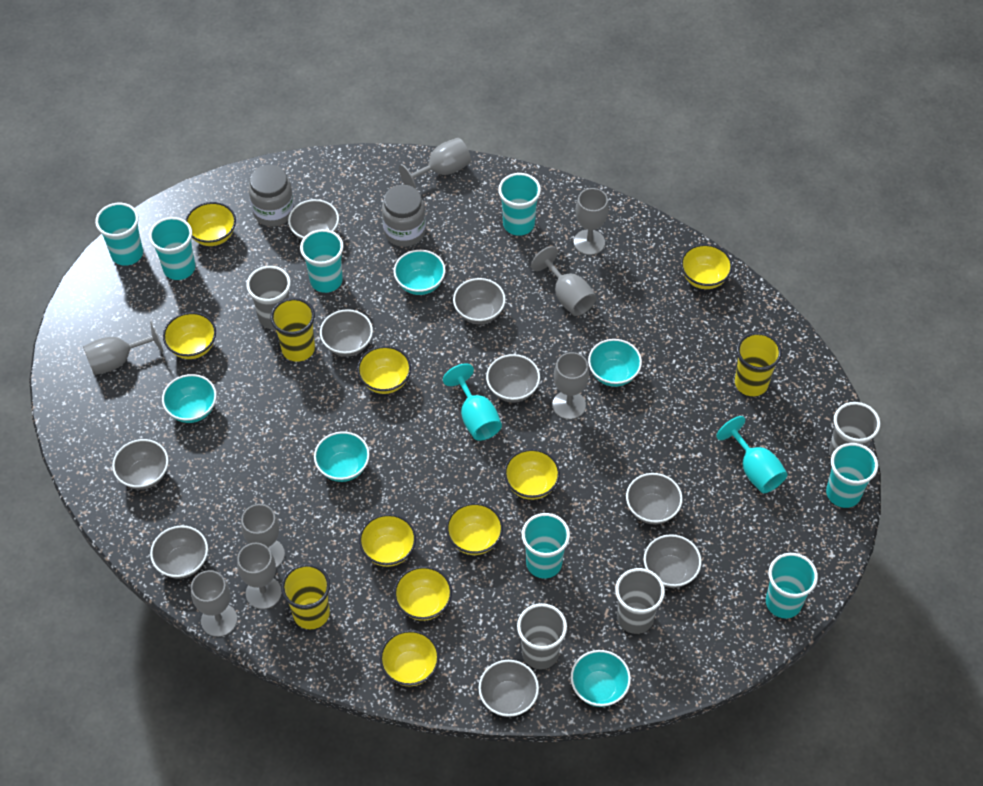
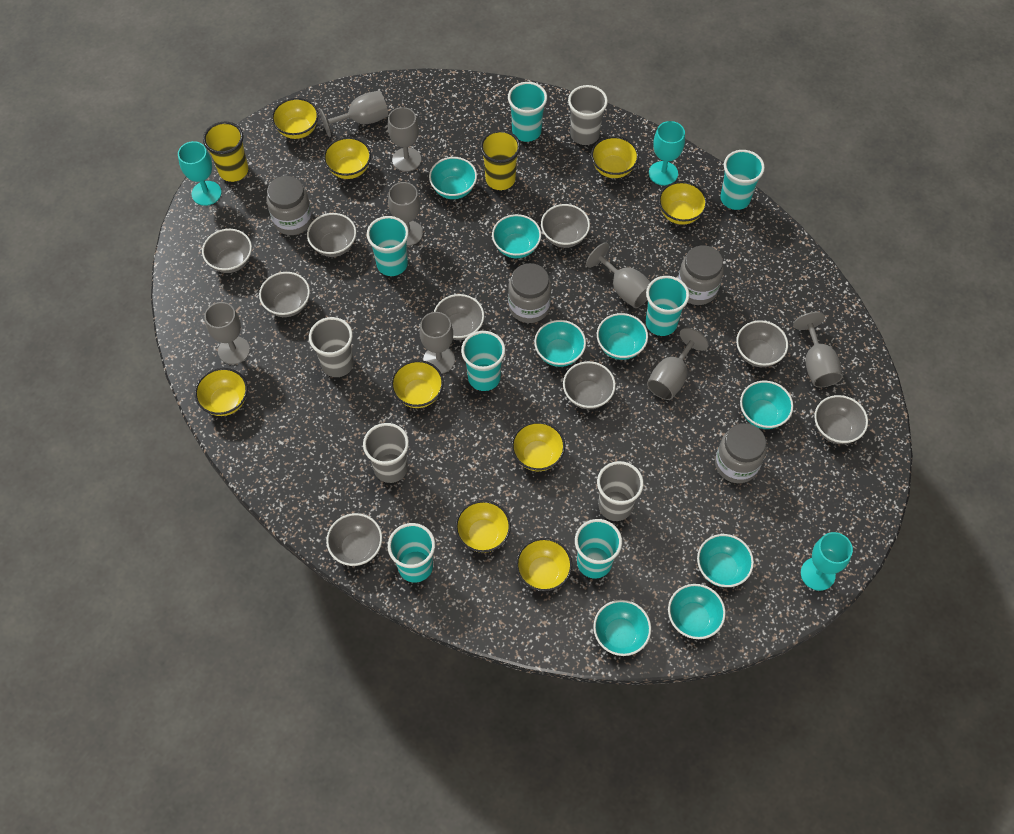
grey jar: 2 -> 4
turquoise bowl: 5 -> 8
turquoise goblet: 2 -> 3
yellow cup: 3 -> 2

